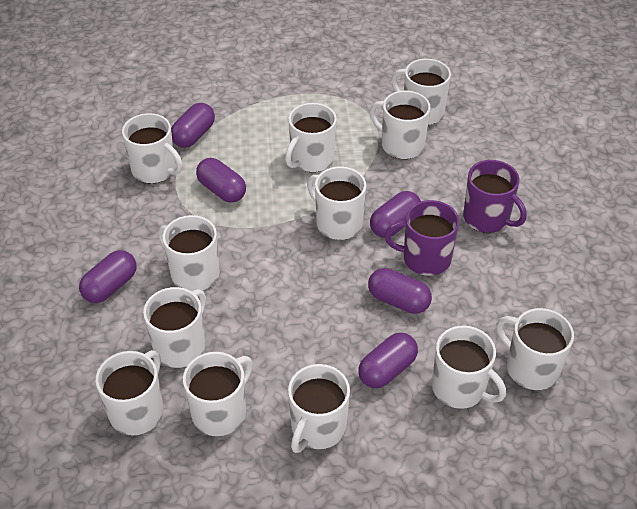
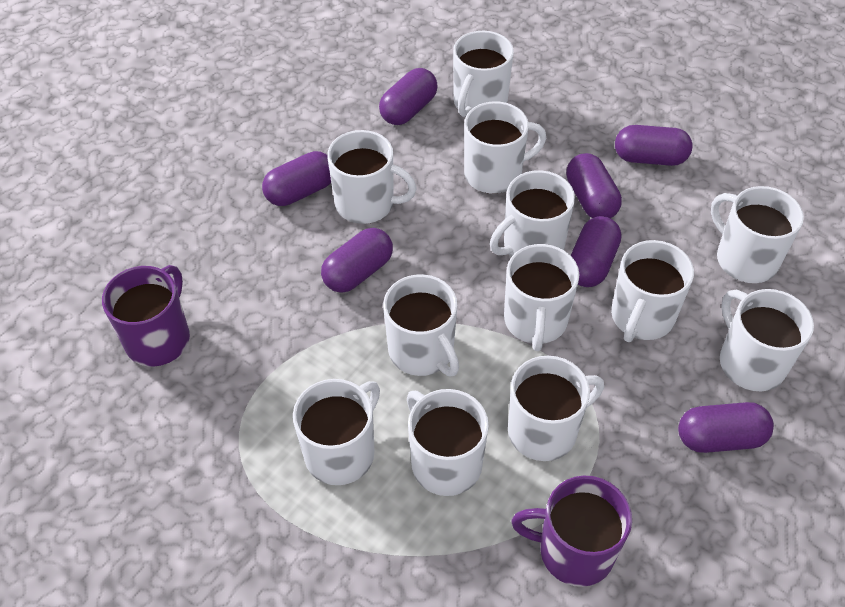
purple capsule: 6 -> 7

